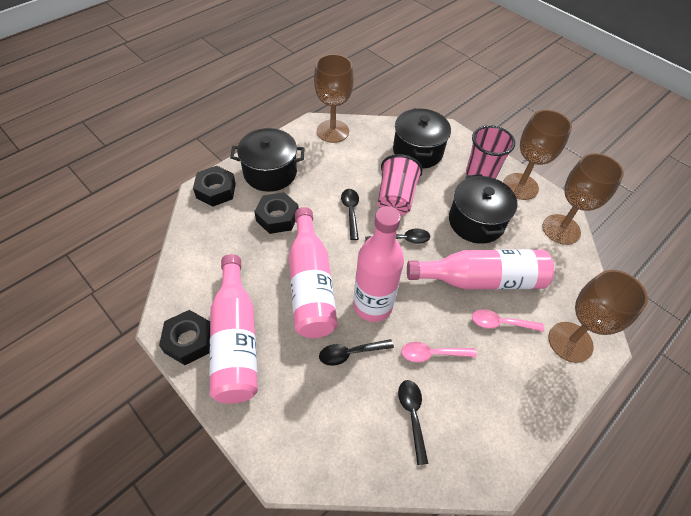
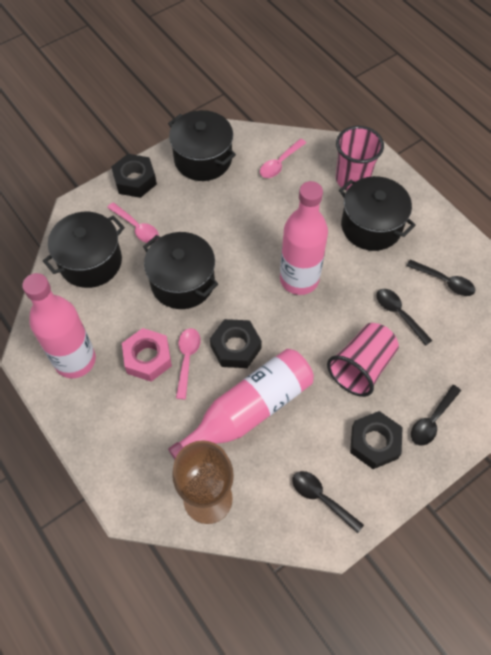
black pot: 3 -> 4
brown goblet: 4 -> 1
pink bottle: 4 -> 3
pink nut: 0 -> 1
pink spoon: 2 -> 3

